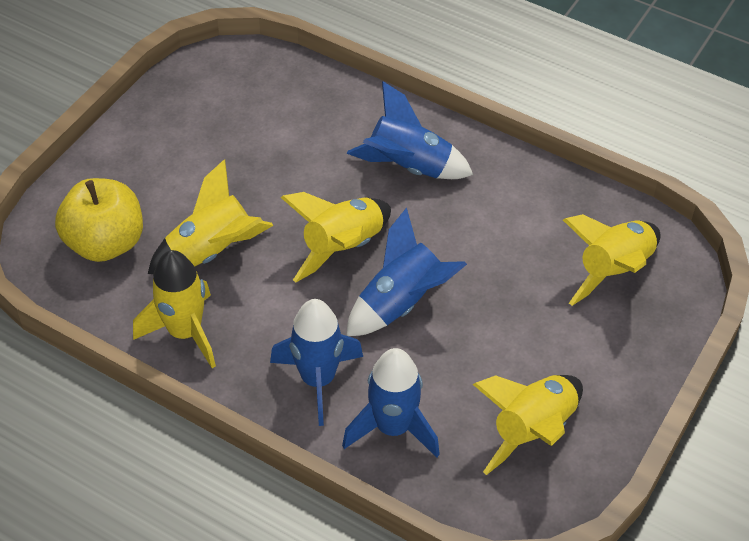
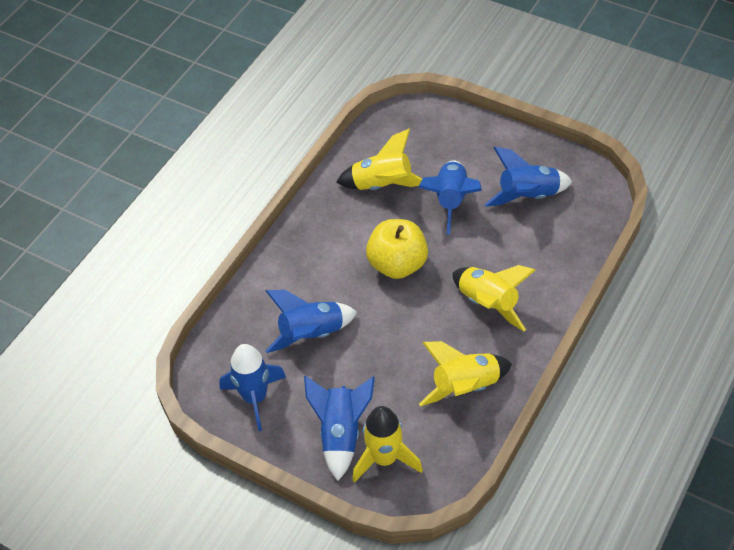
blue rocket: 4 -> 5
yellow rocket: 5 -> 4

